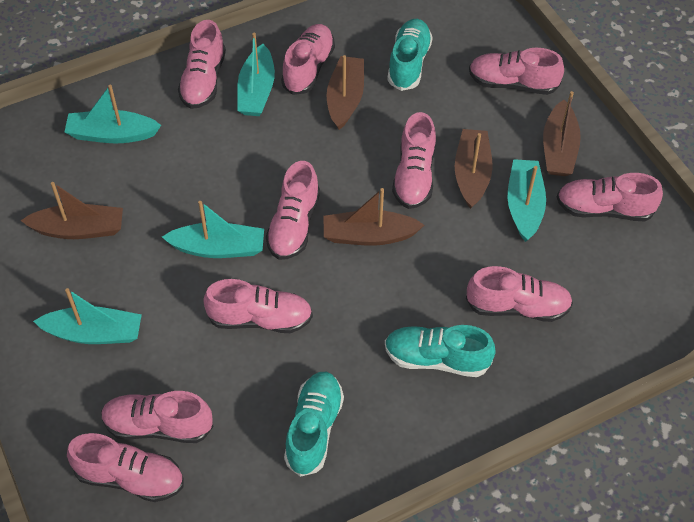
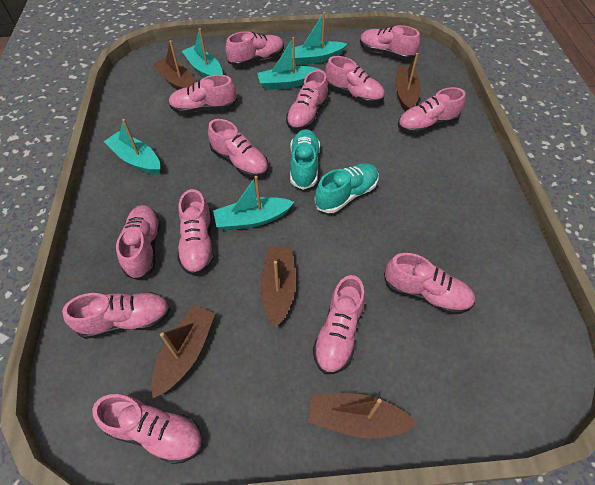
pink shoe: 10 -> 13
turquoise shoe: 3 -> 2

